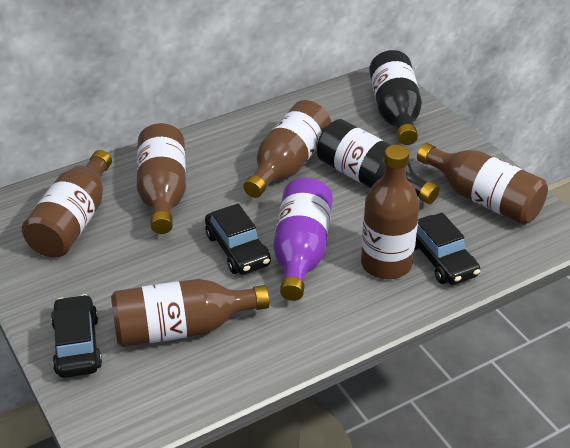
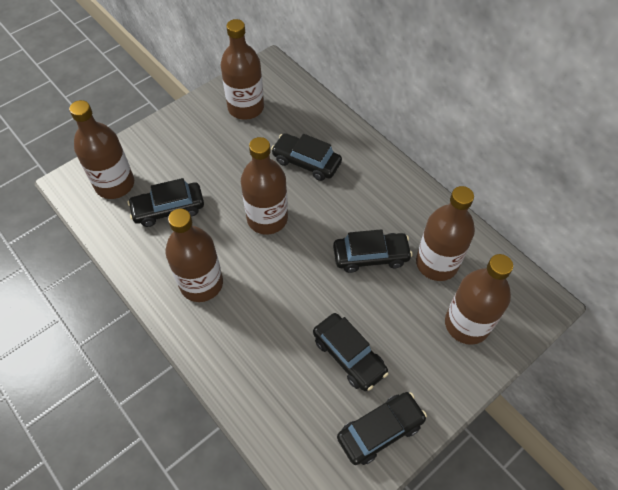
black bottle: 2 -> 0
black car: 3 -> 5
purple bottle: 1 -> 0

